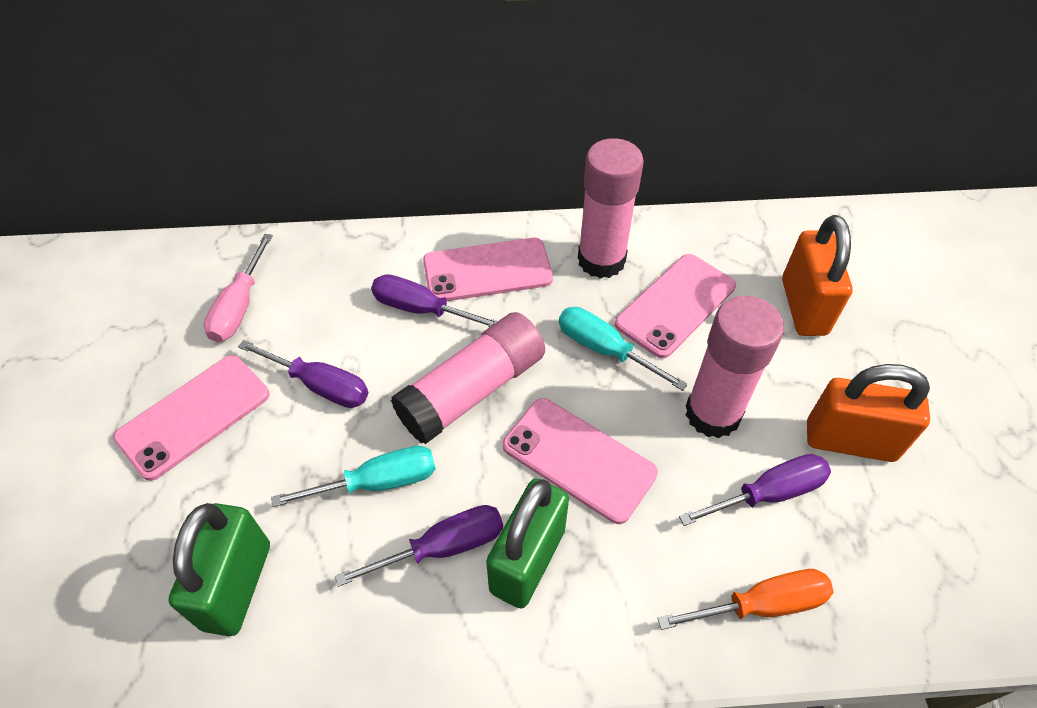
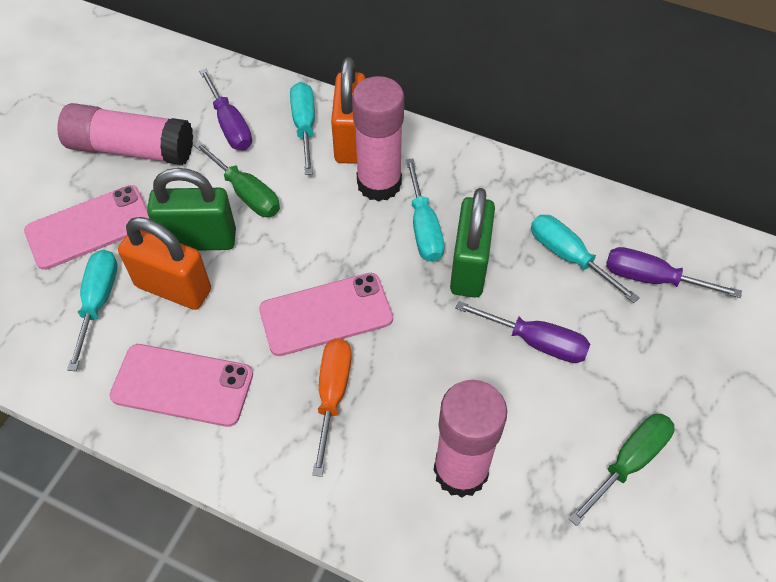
green screwdriver: 0 -> 2
pink phone: 4 -> 3
pink screwdriver: 1 -> 0
purple screwdriver: 4 -> 3
turquoise screwdriver: 2 -> 4

